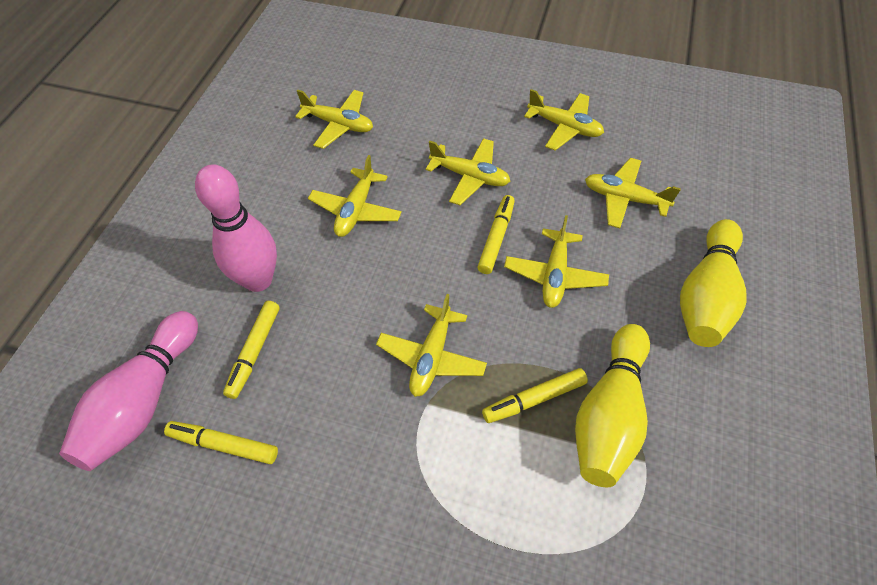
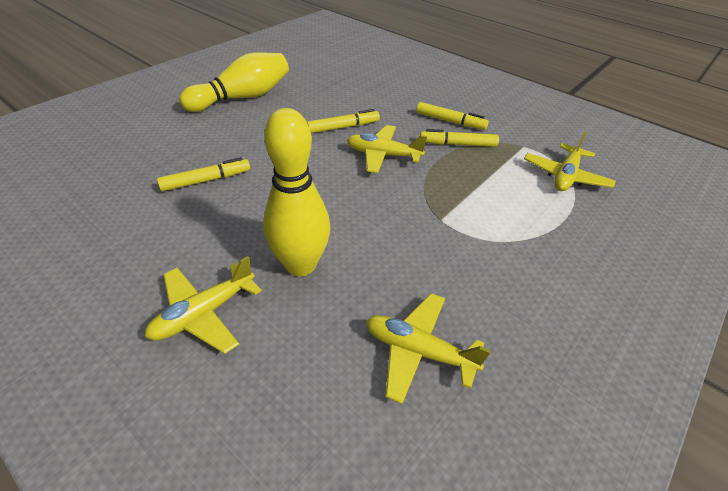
pink bowling pin: 2 -> 0
yellow plane: 7 -> 4

